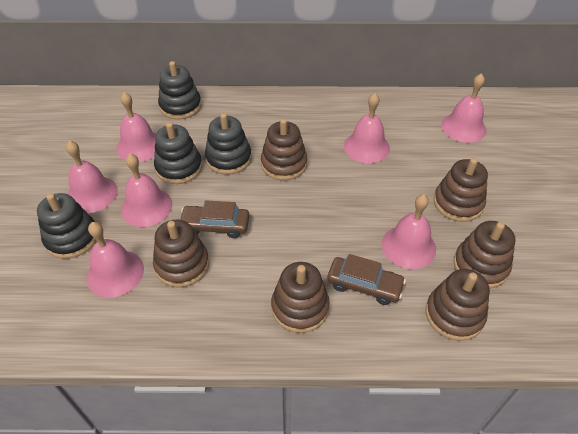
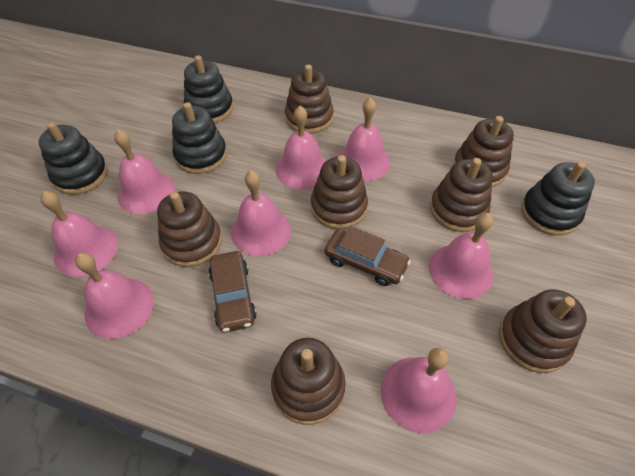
brown stacking toy: 6 -> 7
pink bell: 7 -> 8

